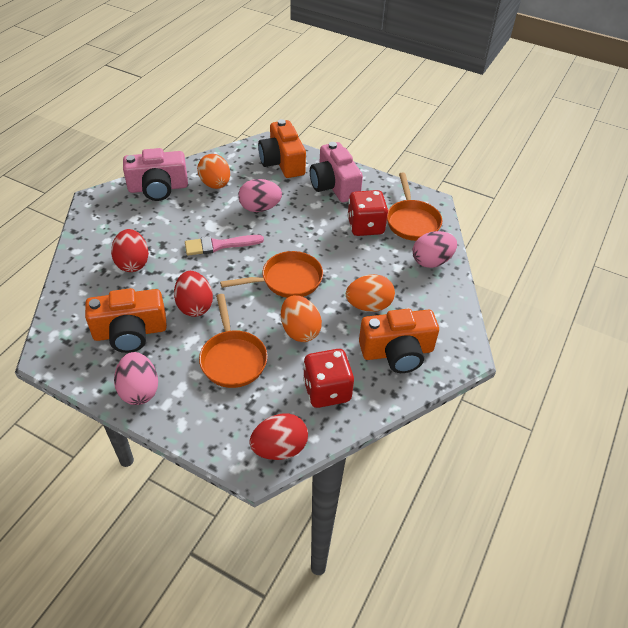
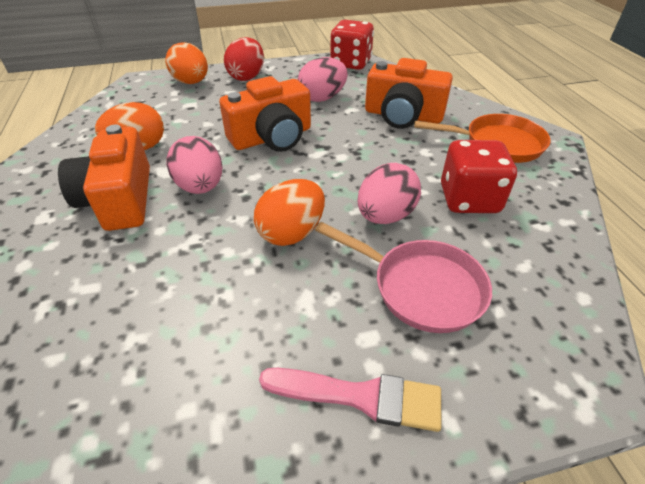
orange pan: 3 -> 1
pink camera: 2 -> 0
pink pan: 0 -> 1
red egg: 3 -> 1

